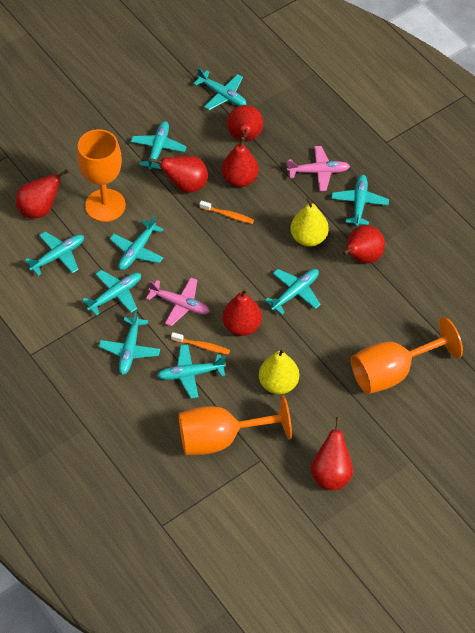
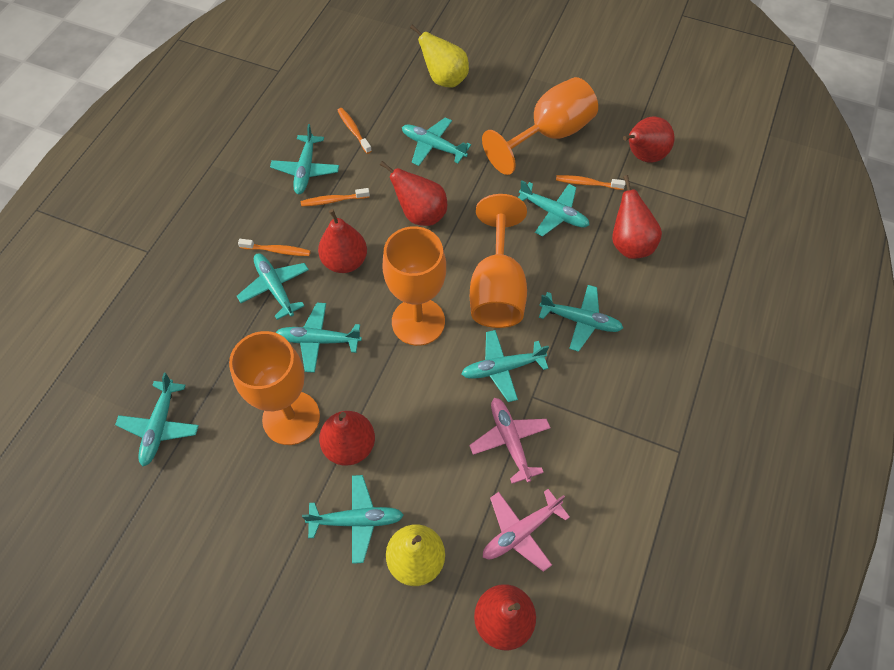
orange goblet: 3 -> 4
orange toothbrush: 2 -> 4
red pear: 7 -> 6

